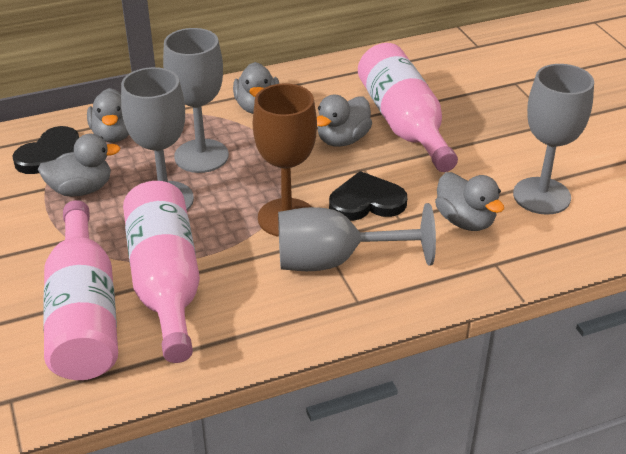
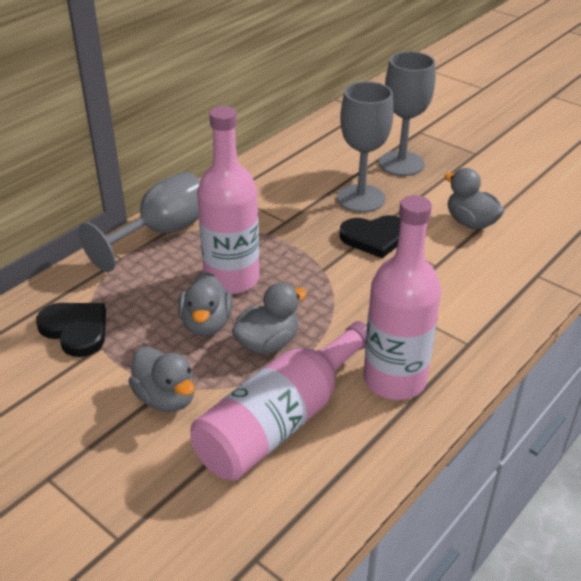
brown goblet: 1 -> 0
grey duck: 5 -> 4
grey goblet: 4 -> 3

